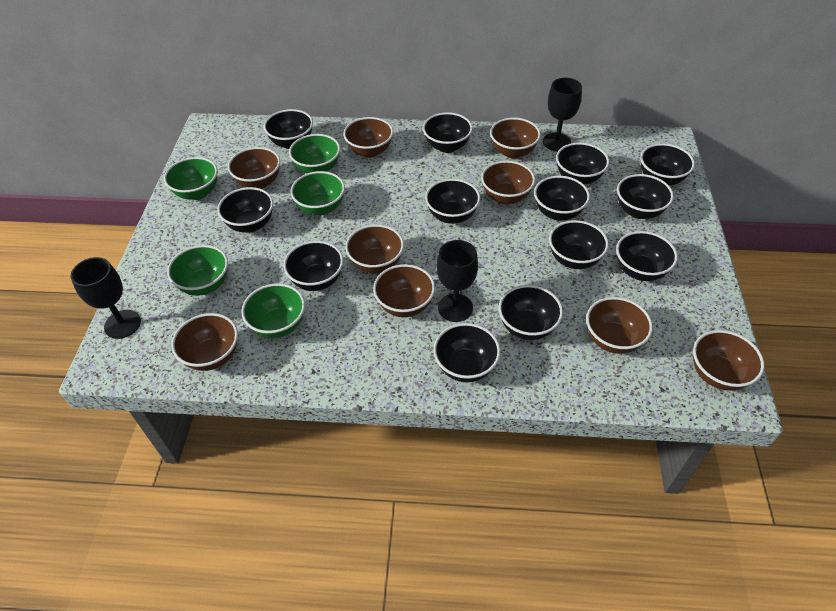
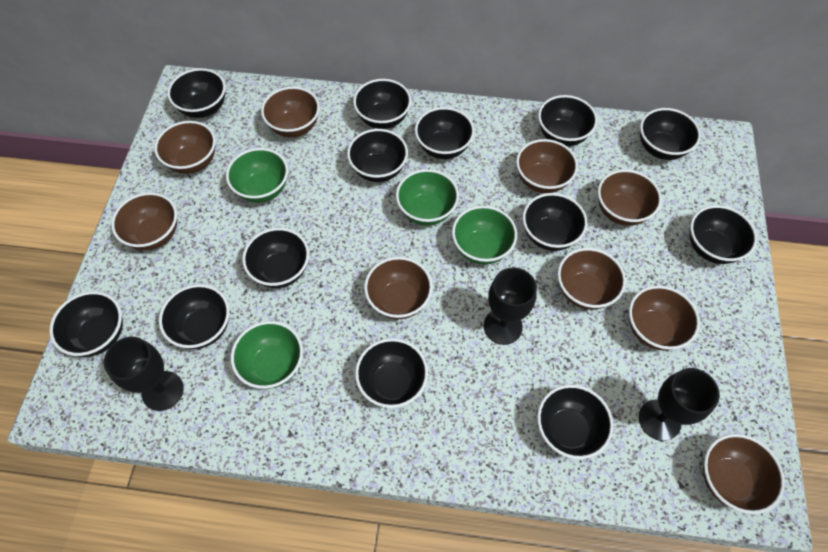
green bowl: 5 -> 4

